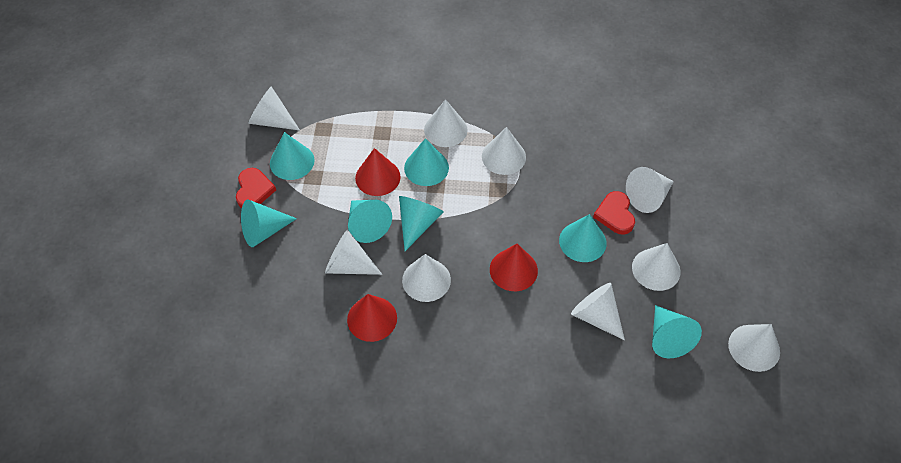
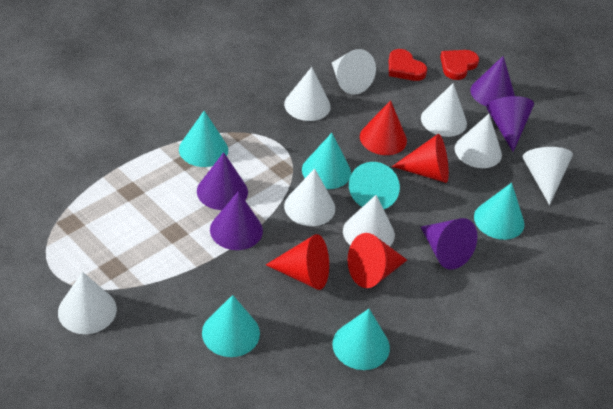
purple cone: 0 -> 5
red cone: 3 -> 4
turquoise cone: 7 -> 6
white cone: 9 -> 8

